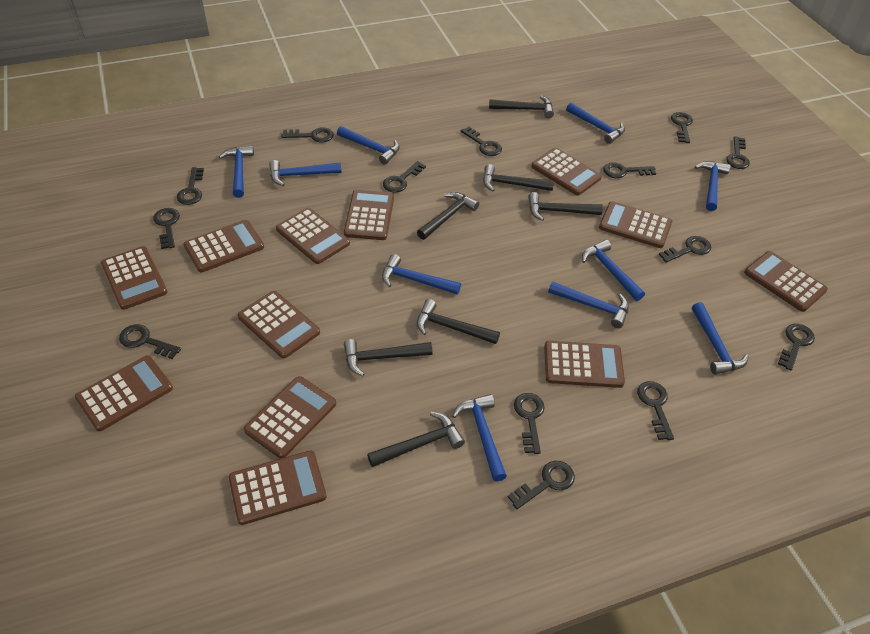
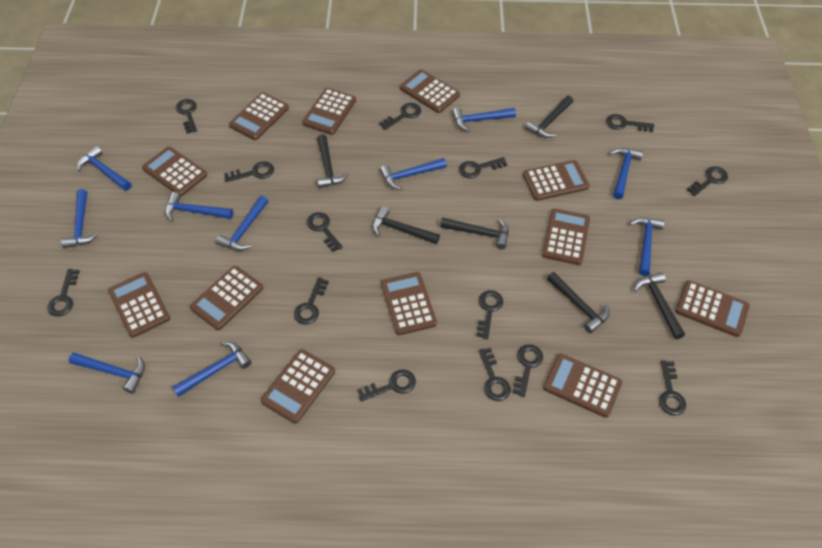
black hammer: 7 -> 6

